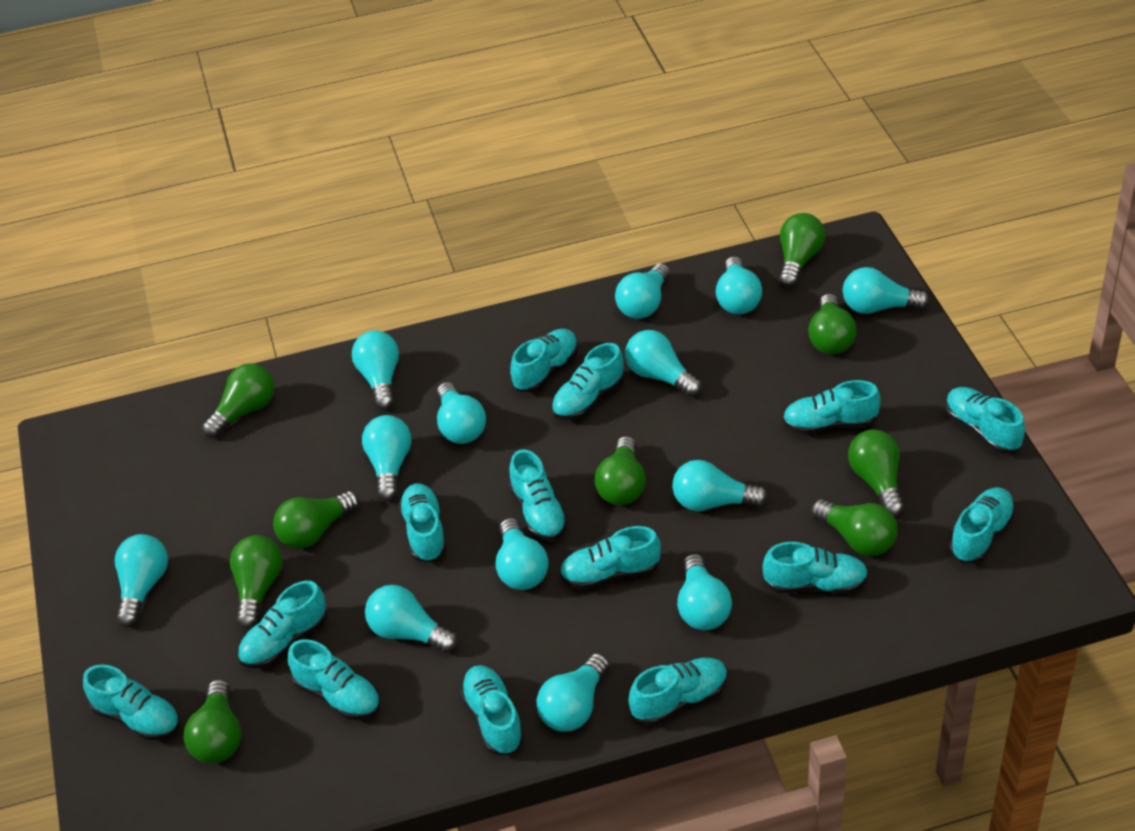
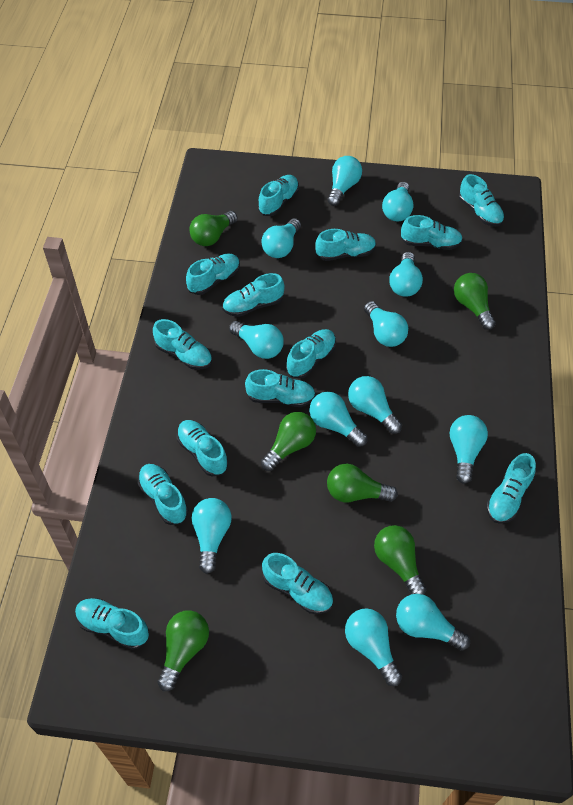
green light bulb: 9 -> 6
turquoise light bulb: 13 -> 12

